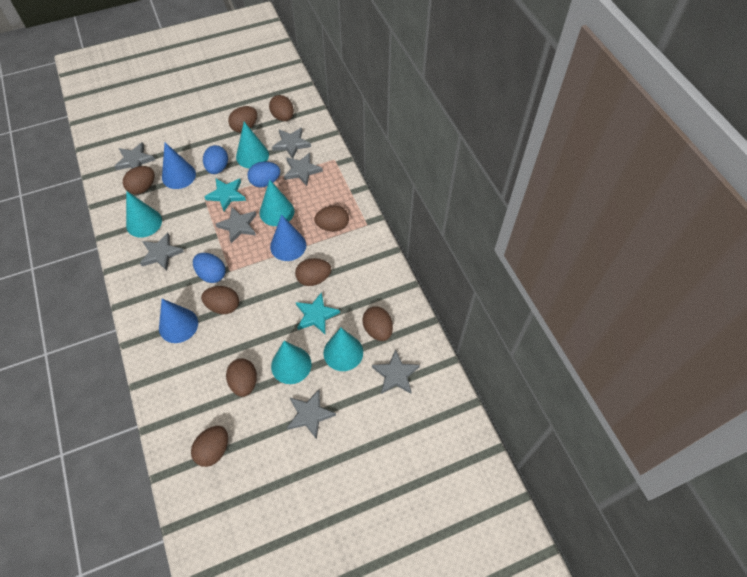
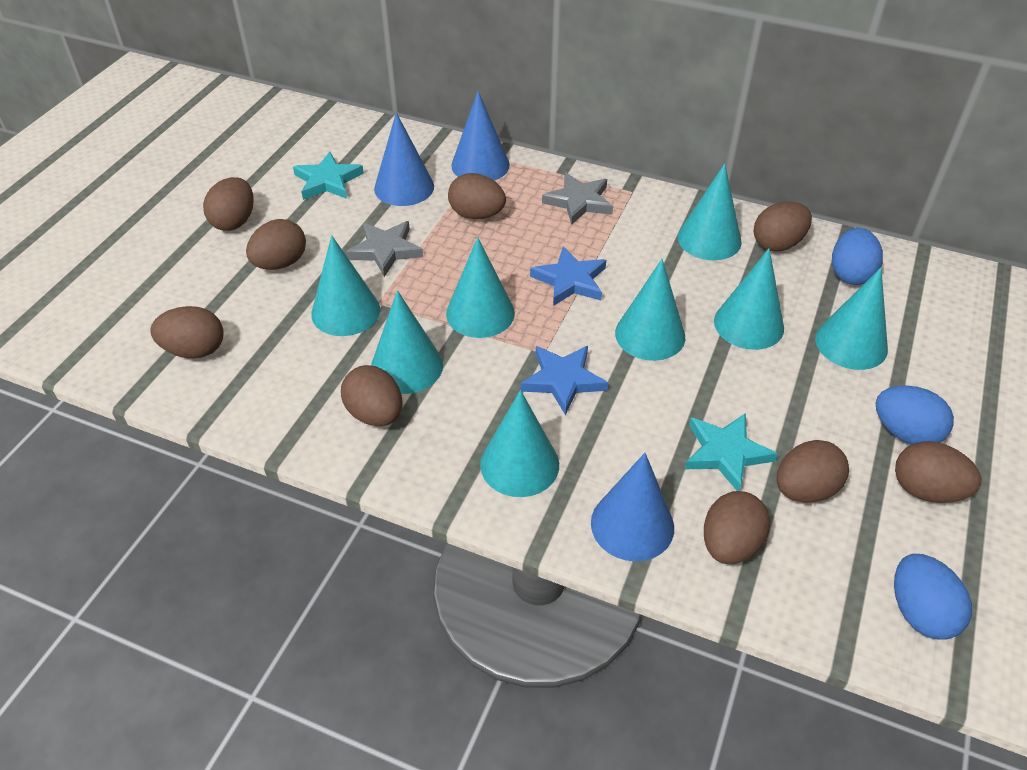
blue star: 0 -> 2
grey star: 7 -> 2
turquoise cone: 5 -> 8

